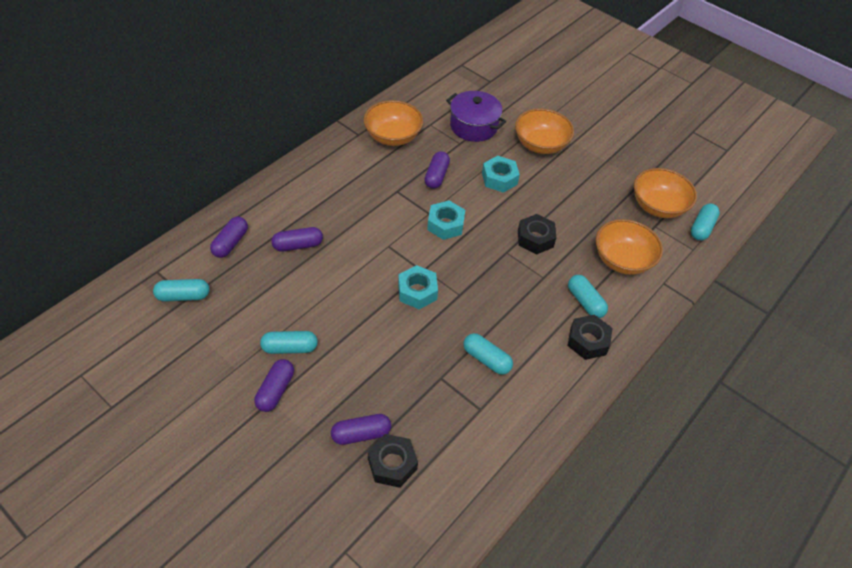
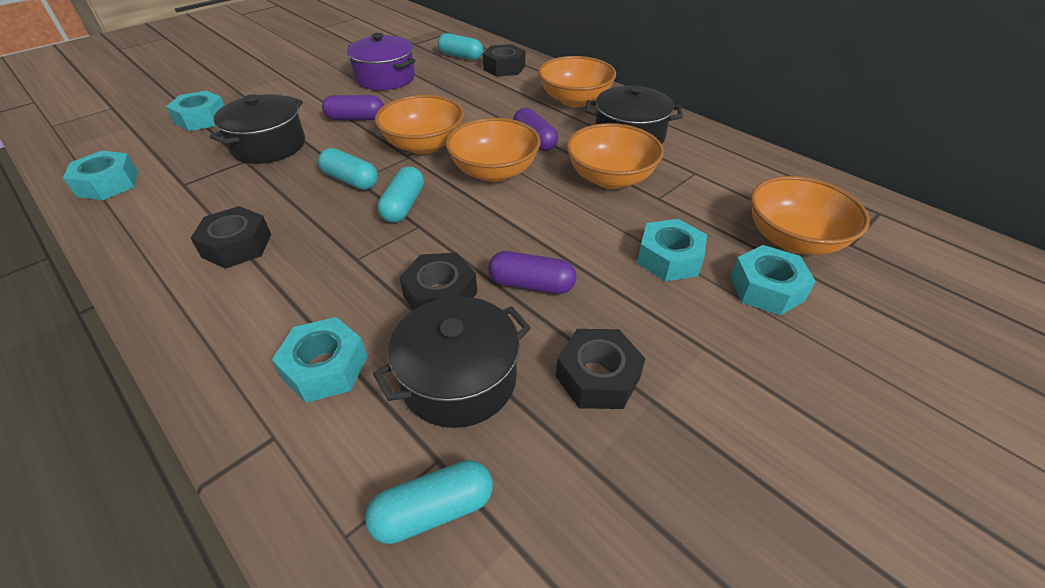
black nut: 3 -> 4
black pot: 0 -> 3
orange bowl: 4 -> 5
purple capsule: 5 -> 3
turquoise capsule: 5 -> 4
turquoise nut: 3 -> 5

